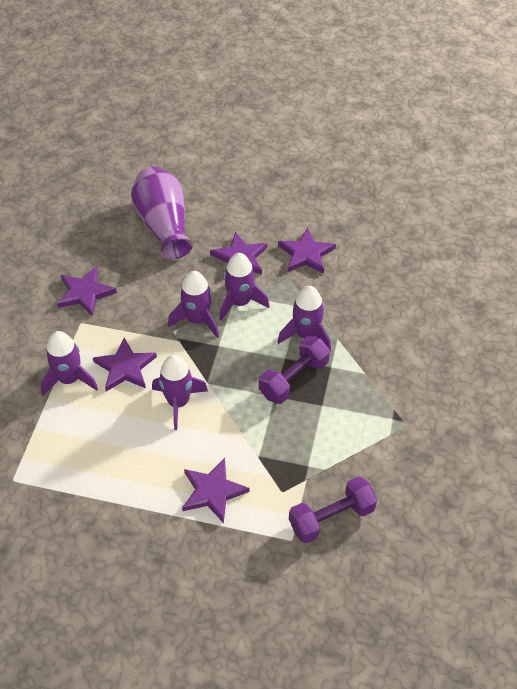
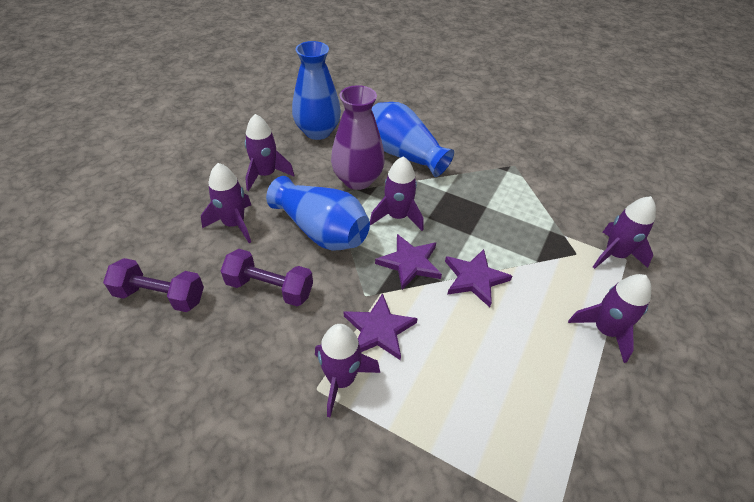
blue vase: 0 -> 3
purple rocket: 5 -> 6
purple star: 5 -> 3

